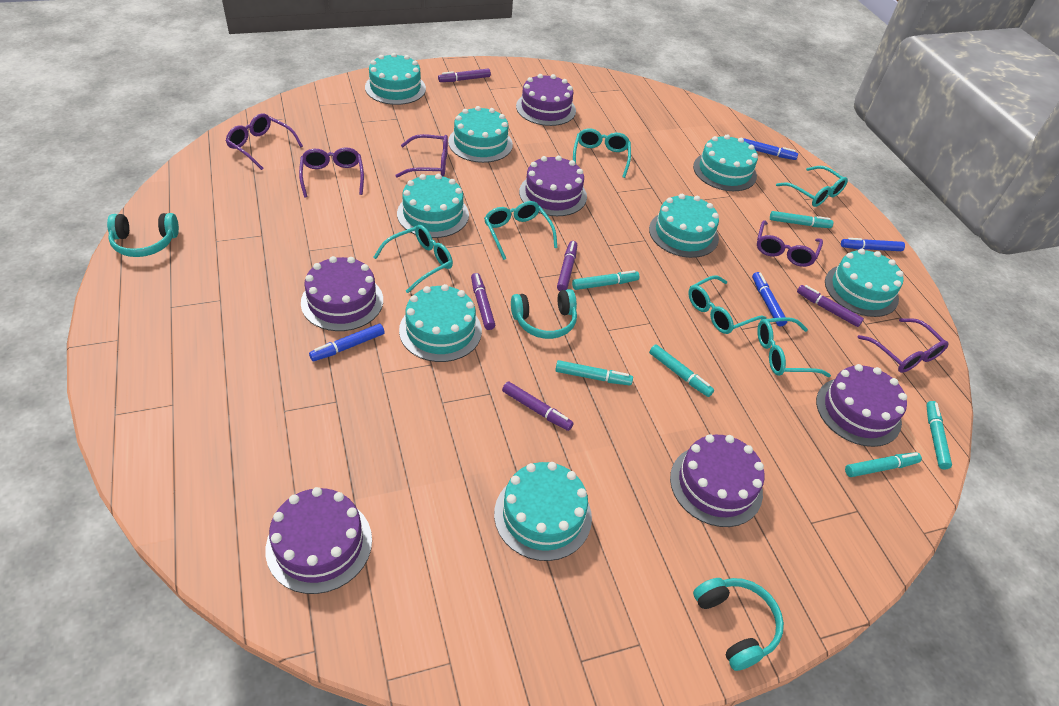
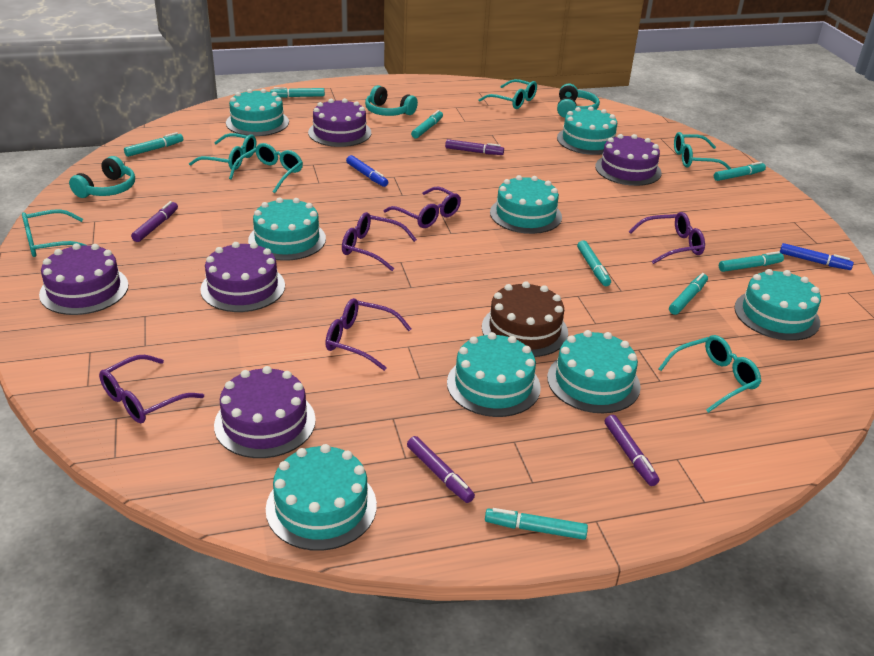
blue marker: 4 -> 2
brown cake: 0 -> 1
purple cake: 6 -> 5
purple marker: 5 -> 4
turquoise marker: 6 -> 8

